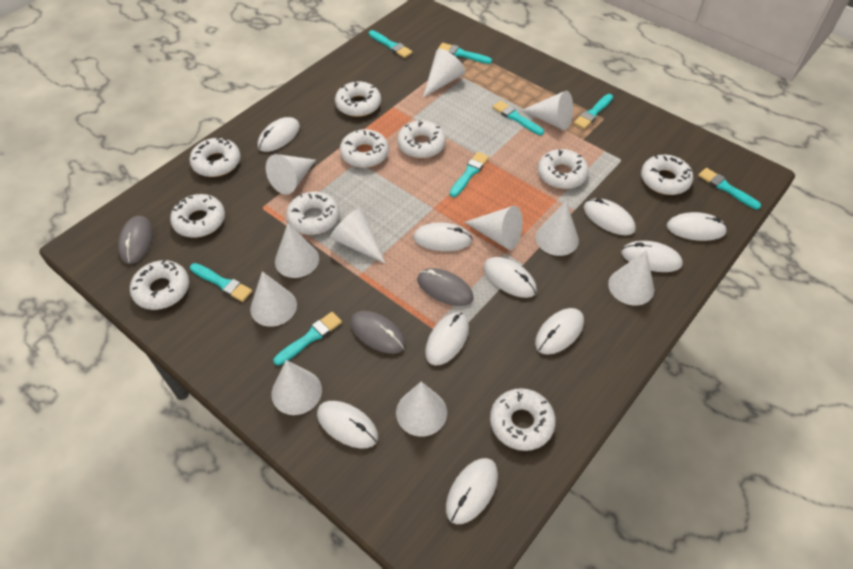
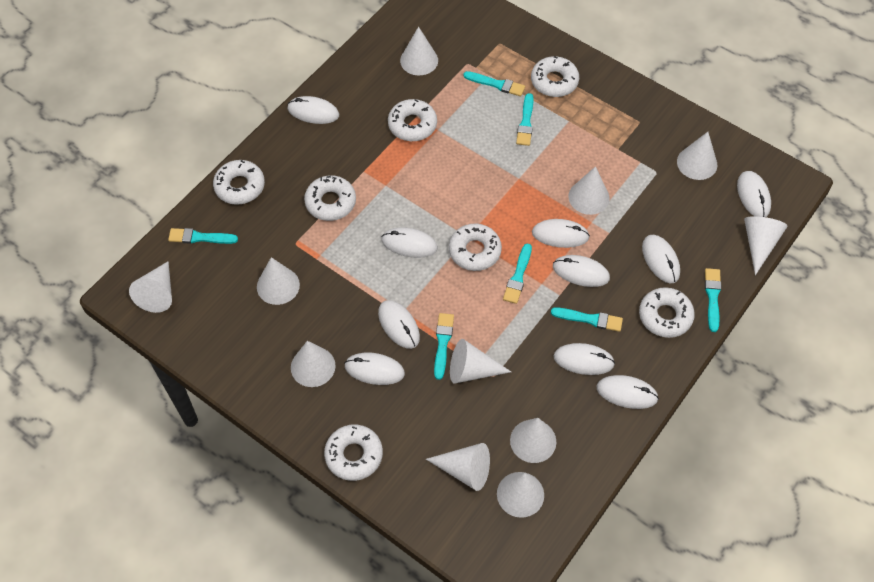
grey mouse: 3 -> 0
turquoise brush: 8 -> 7
white donut: 10 -> 7

